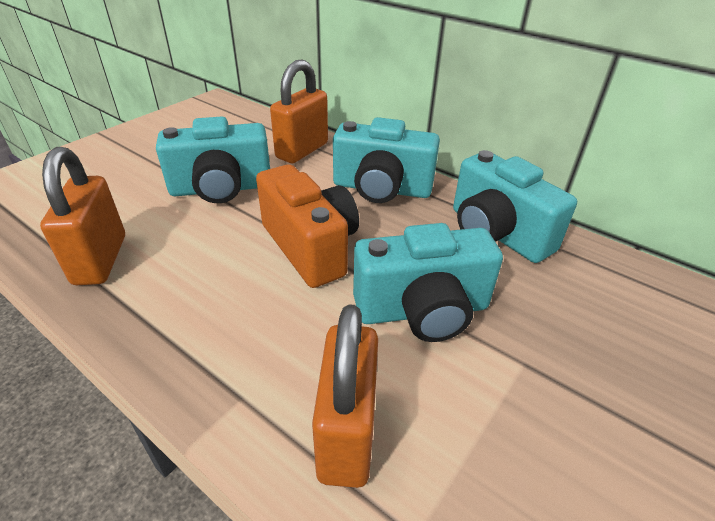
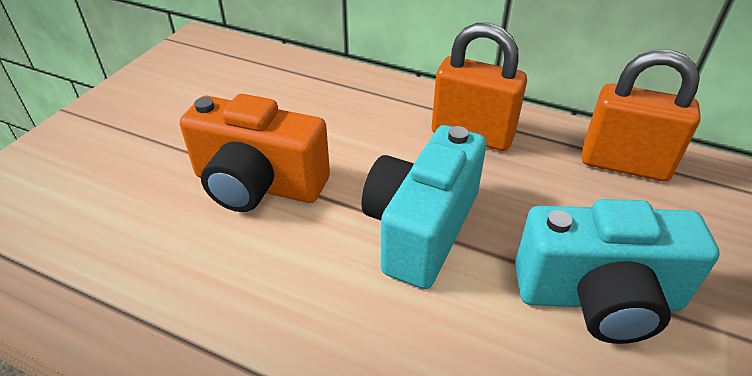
orange padlock: 3 -> 2
turquoise camera: 4 -> 2

